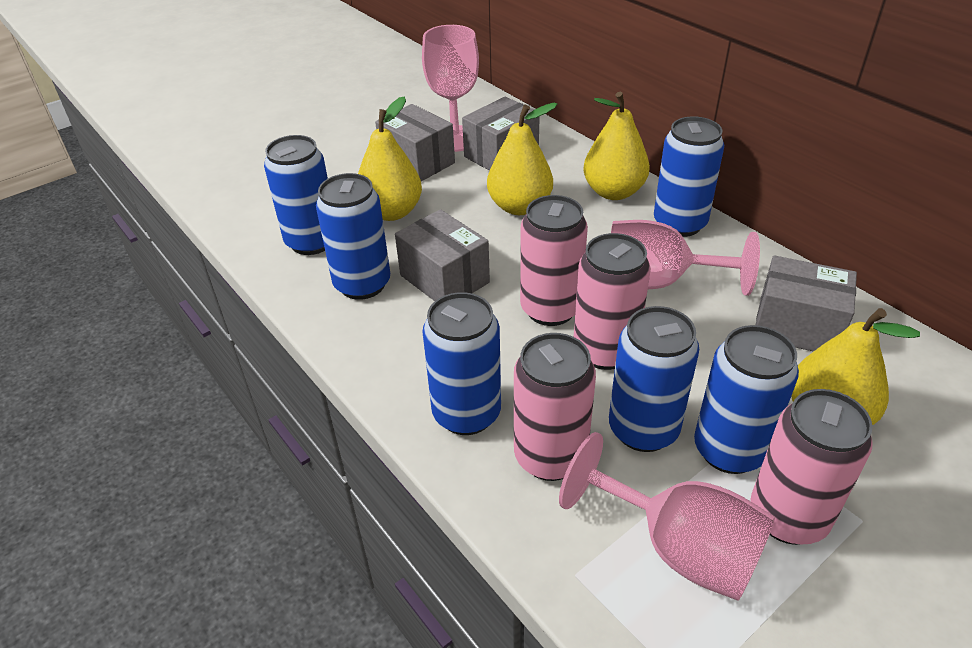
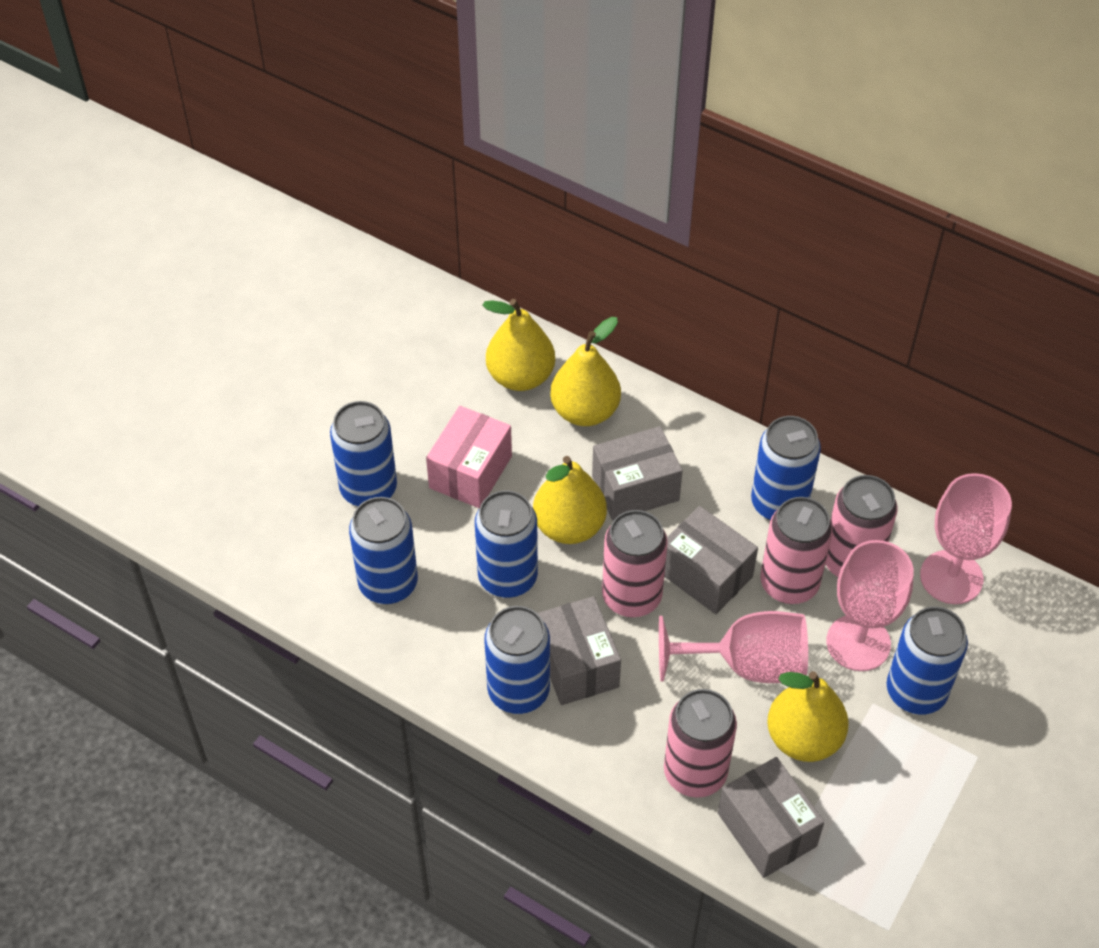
pink box: 0 -> 1

